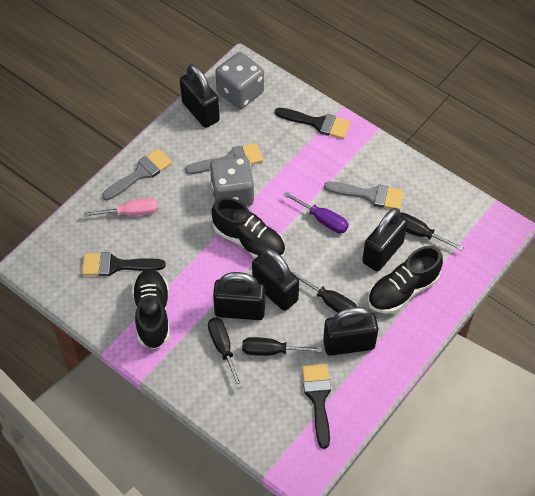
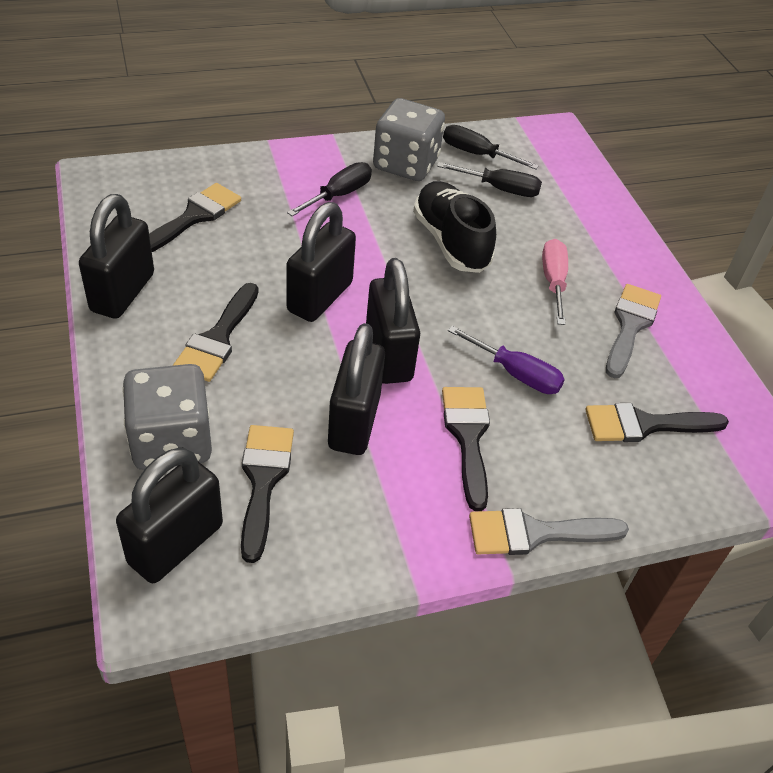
black brush: 3 -> 5
black screwdriver: 4 -> 3
black shoe: 3 -> 1
grey brush: 3 -> 2

